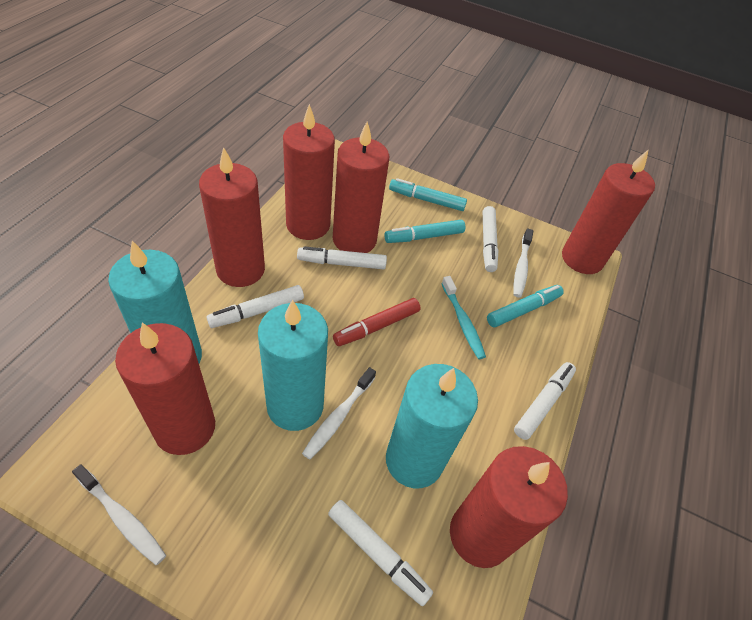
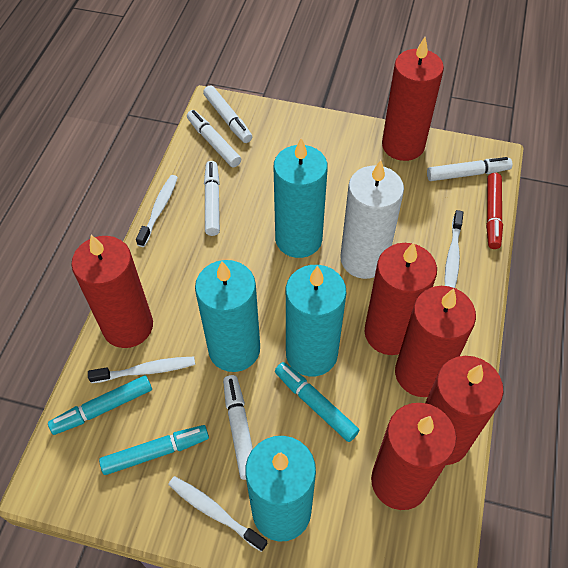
turquoise candle: 3 -> 4
turquoise toothbrush: 1 -> 0
white candle: 0 -> 1
white toothbrush: 3 -> 4

